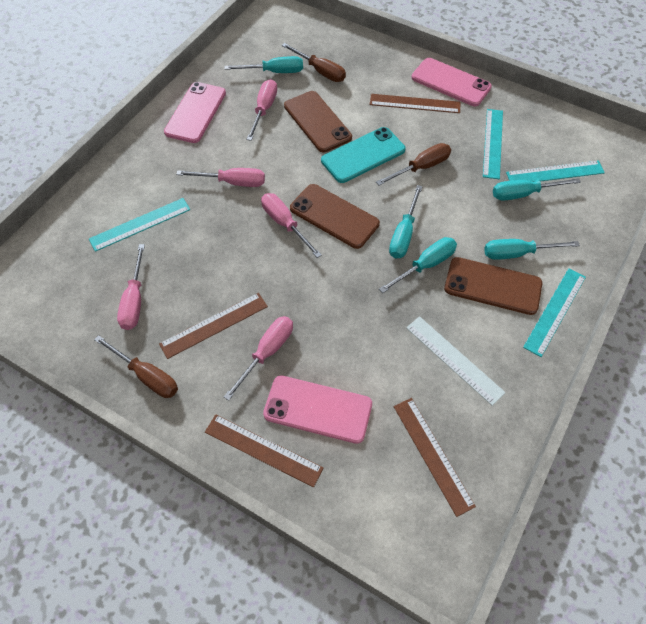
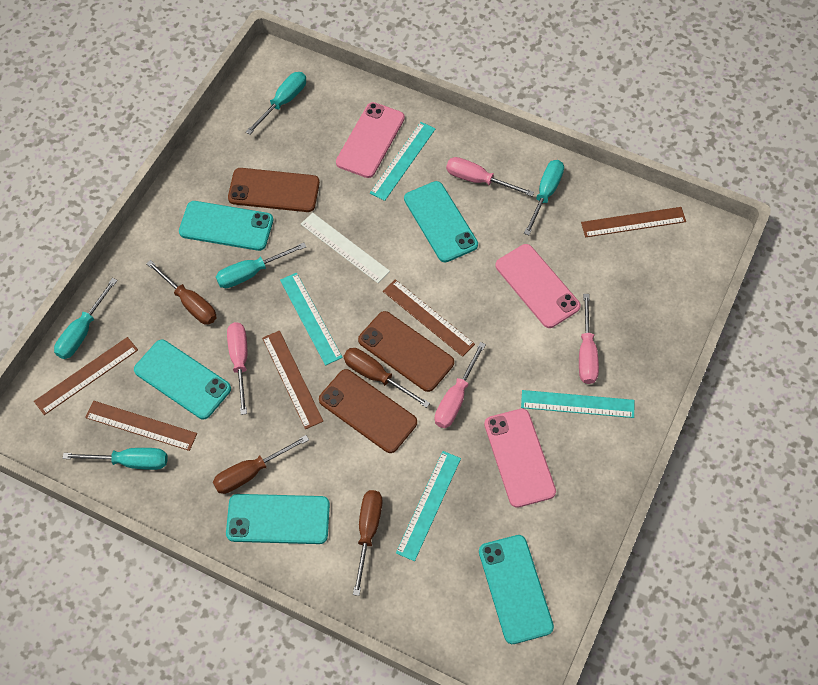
brown ruler: 4 -> 5
brown screwdriver: 3 -> 4
pink screwdriver: 5 -> 4
turquoise phone: 1 -> 5

